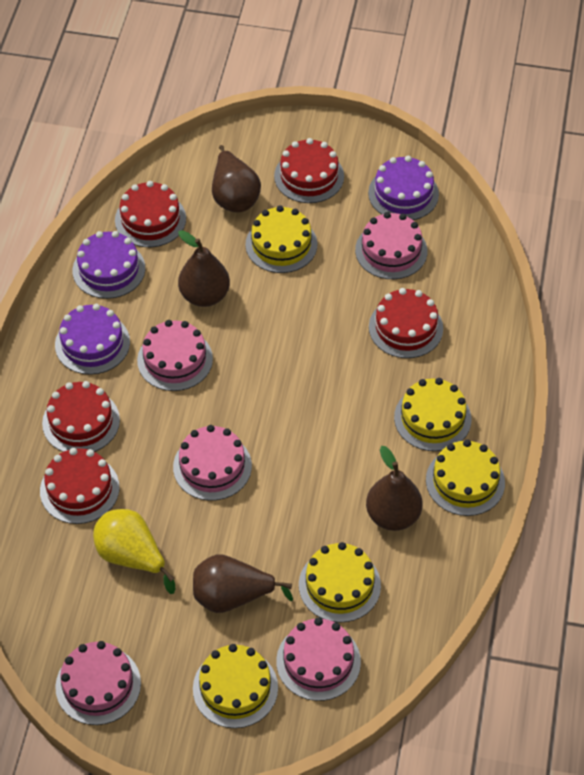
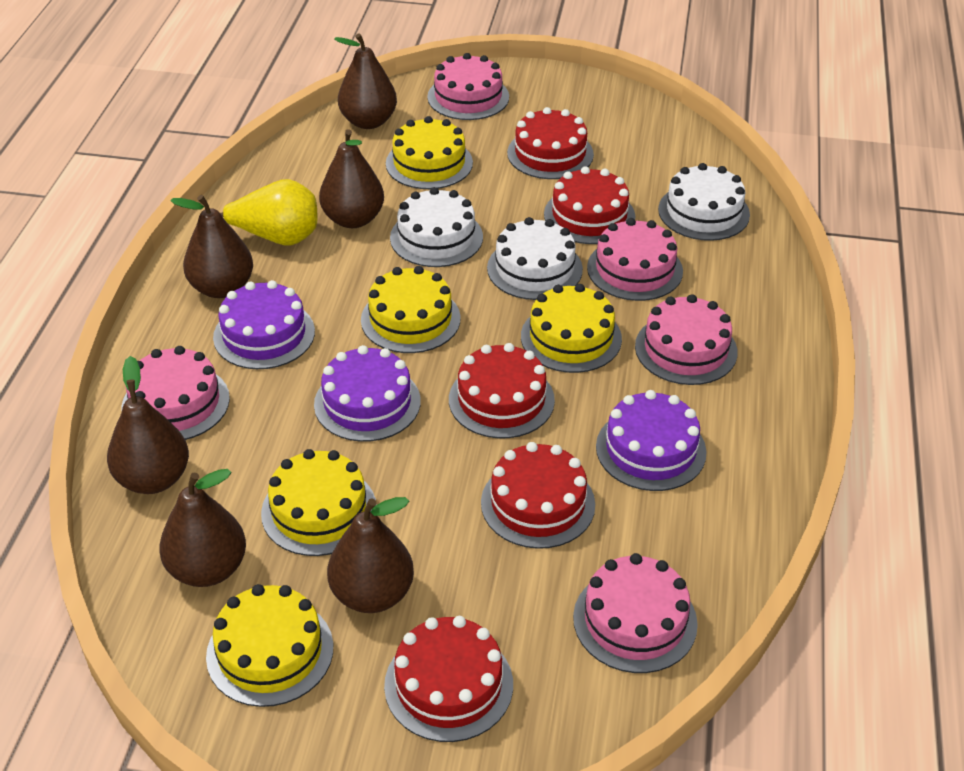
brown pear: 4 -> 6
white cake: 0 -> 3

